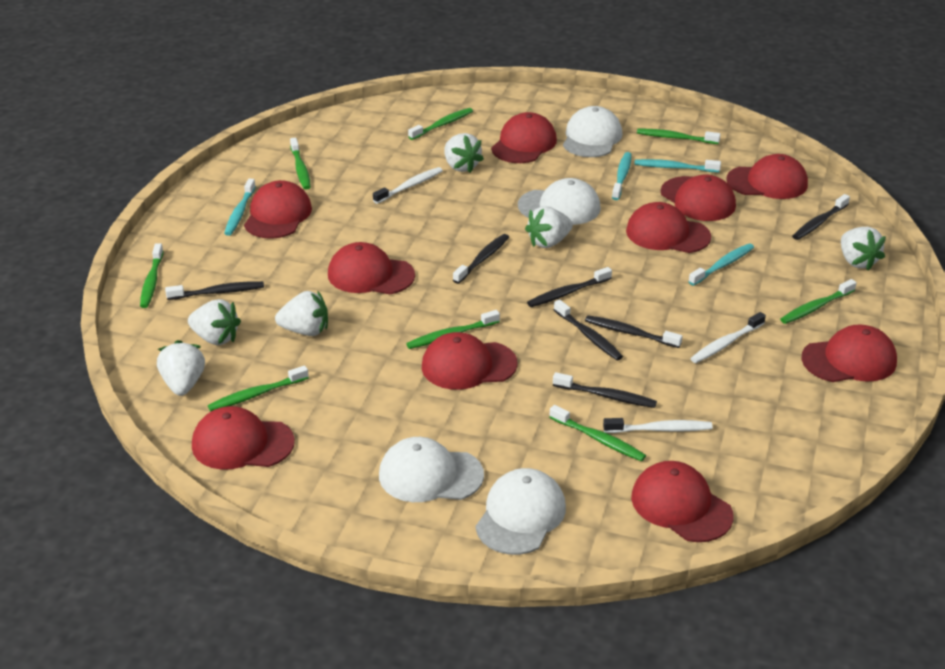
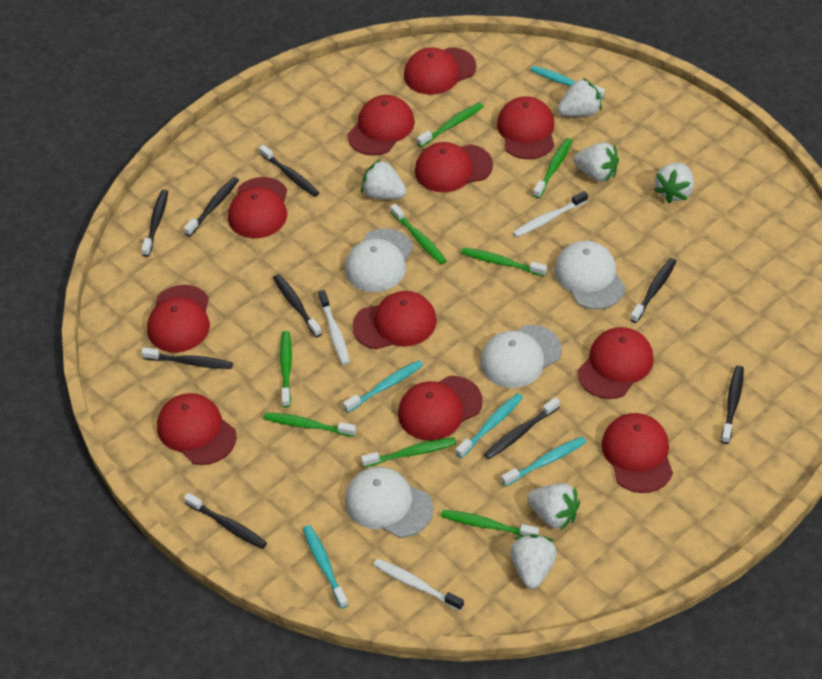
black toothbrush: 7 -> 9
red cap: 10 -> 11
turquoise toothbrush: 4 -> 5

